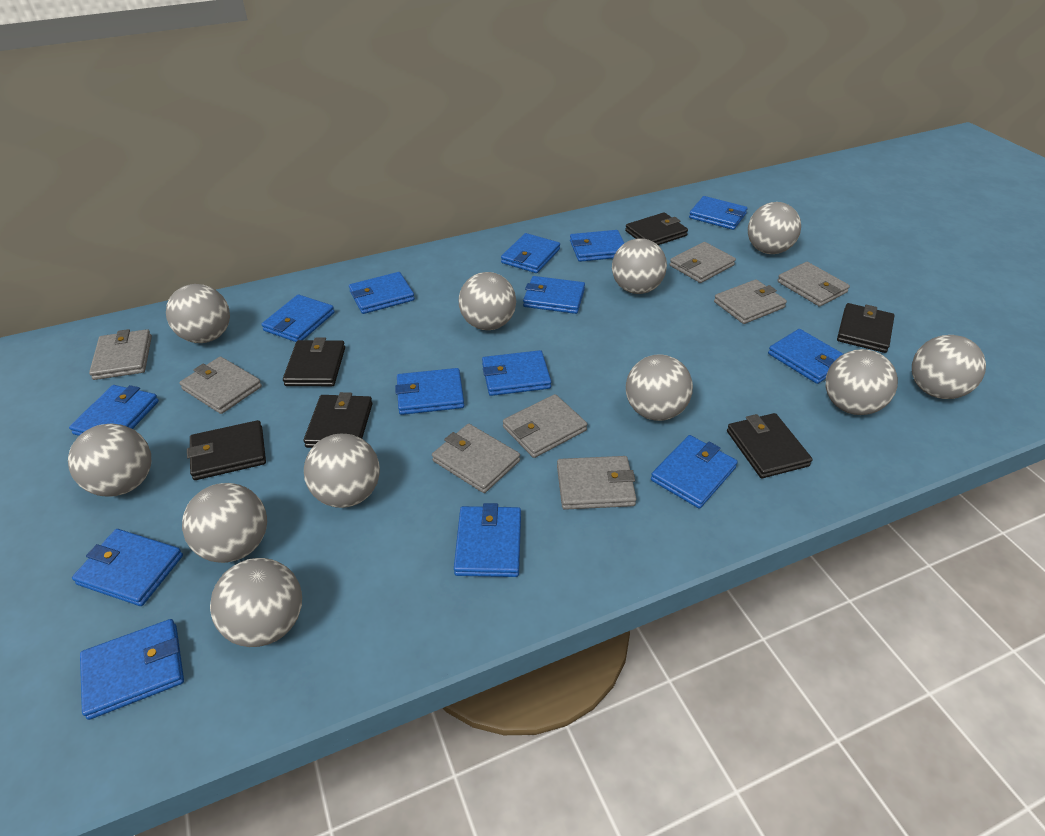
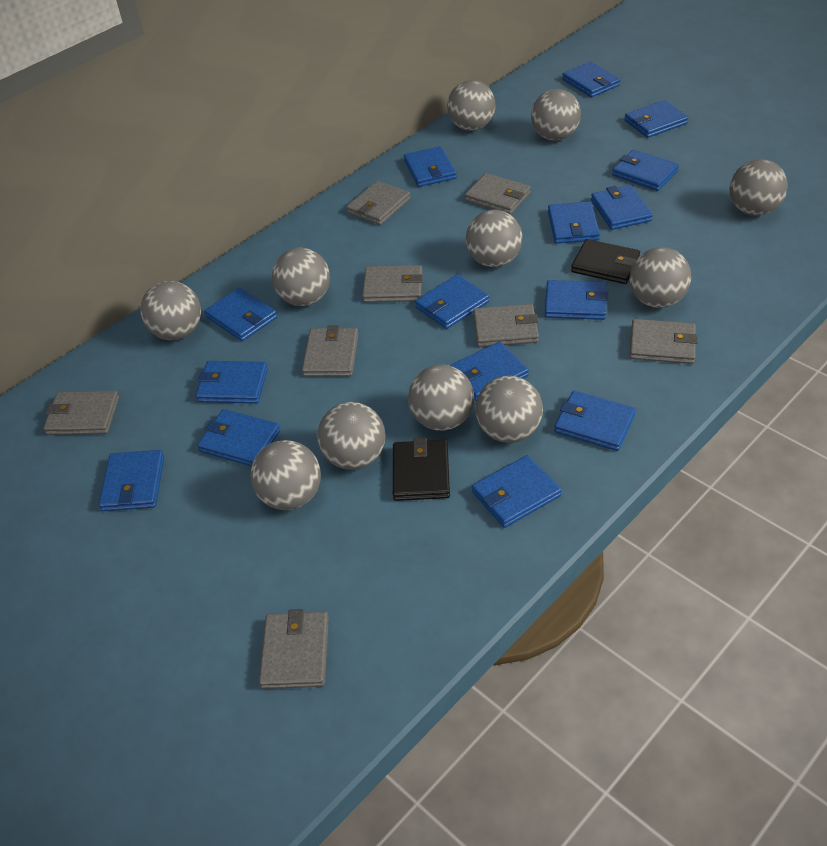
black wallet: 6 -> 2
blue wallet: 14 -> 15

